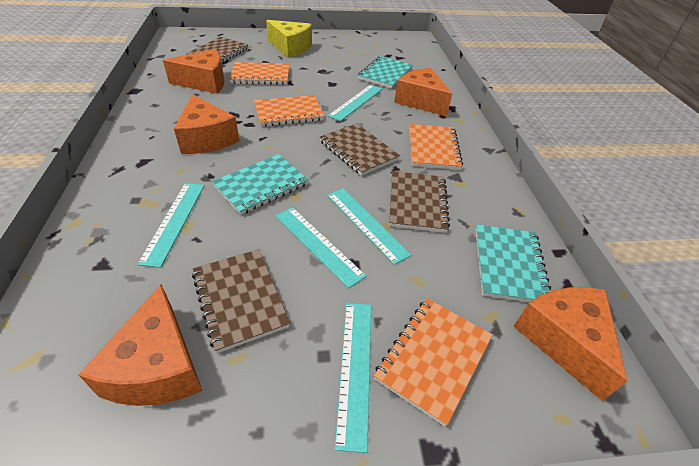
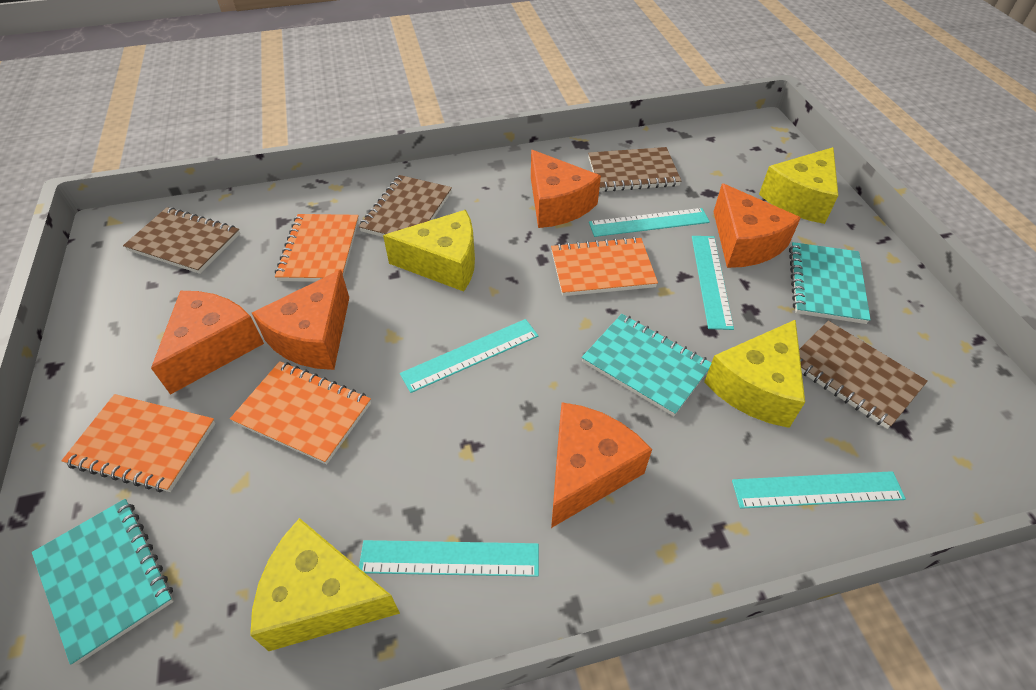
yellow cheese: 1 -> 4

